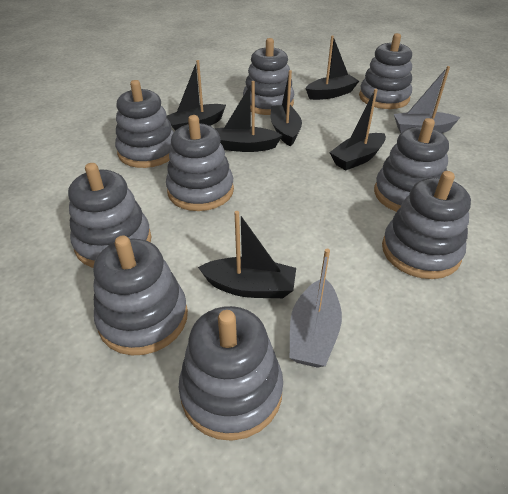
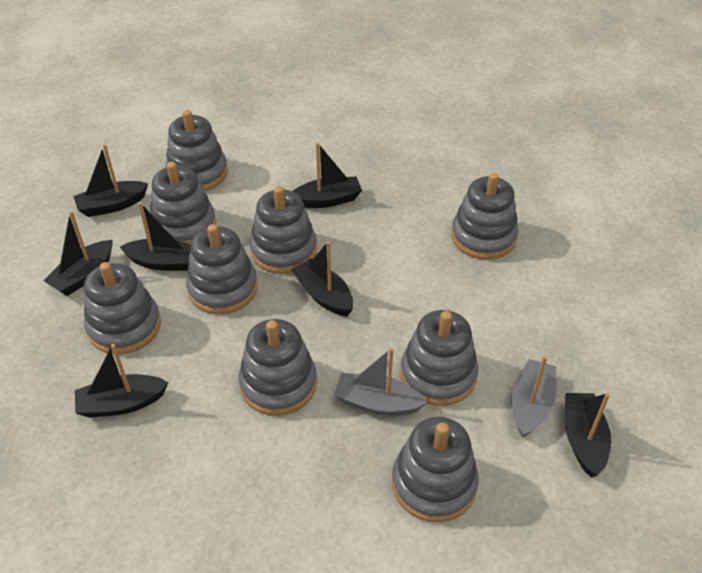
black boat: 6 -> 7

